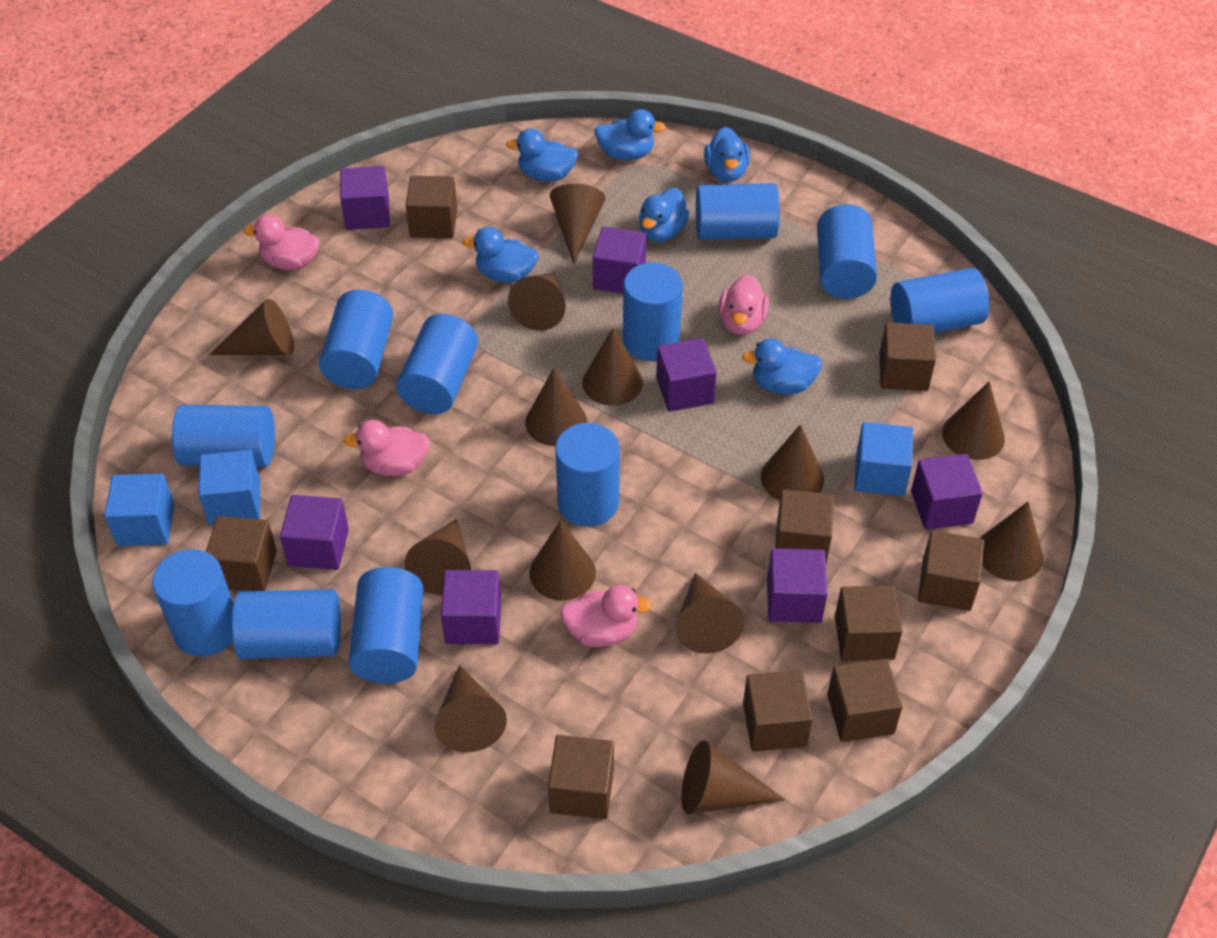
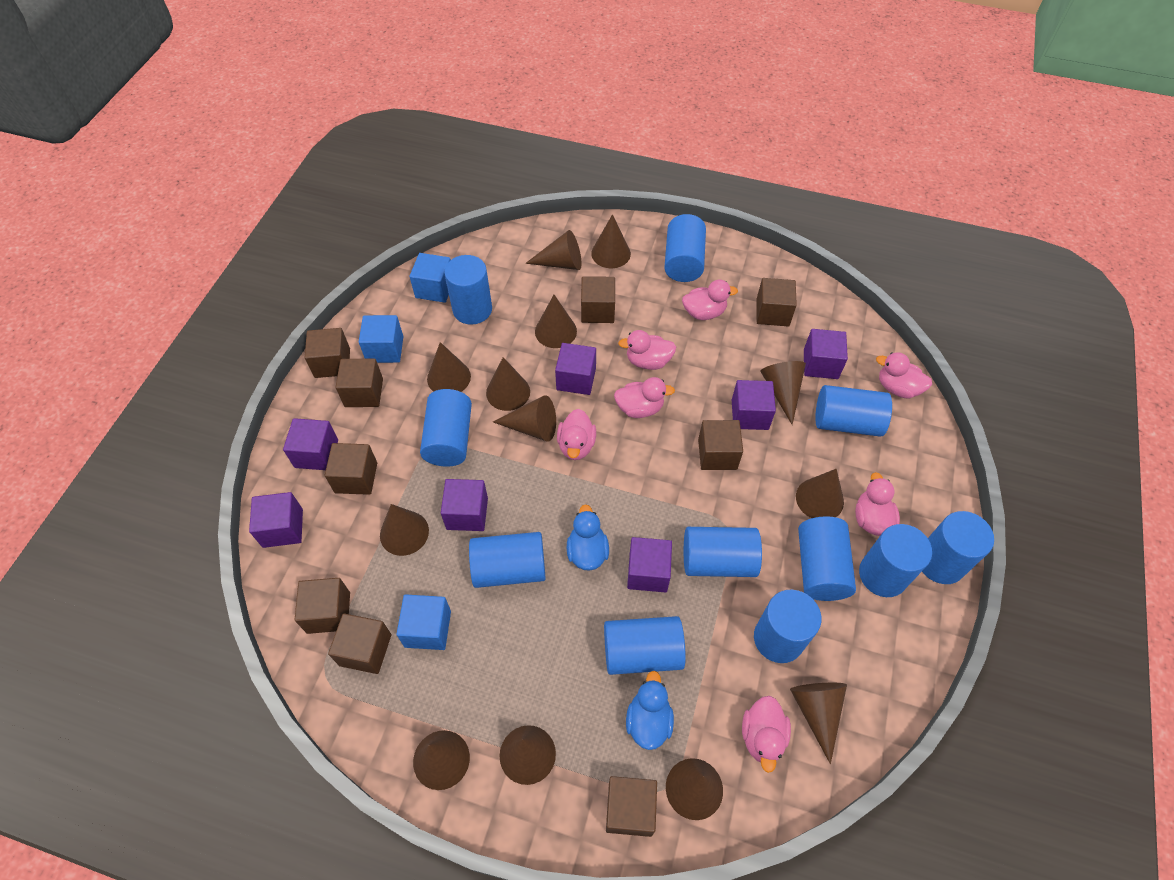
blue duck: 6 -> 2
pink duck: 4 -> 7

